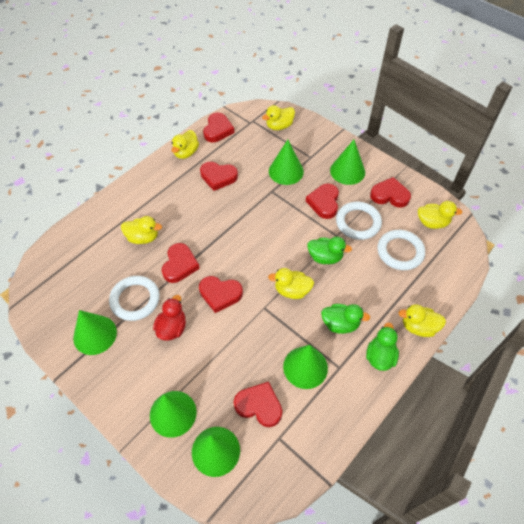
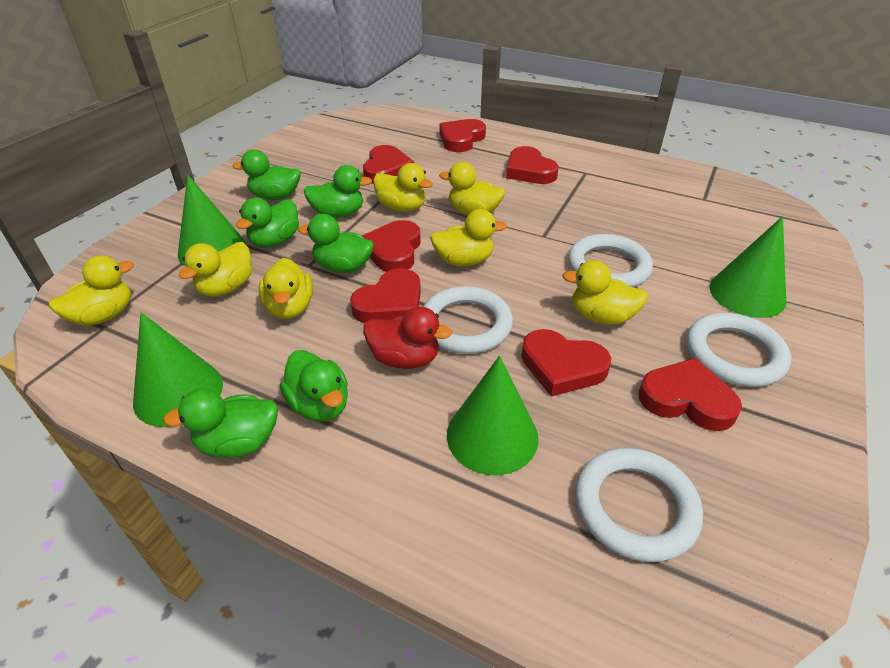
green cone: 6 -> 4
green duck: 3 -> 6
white ring: 3 -> 4
yellow duck: 6 -> 7

